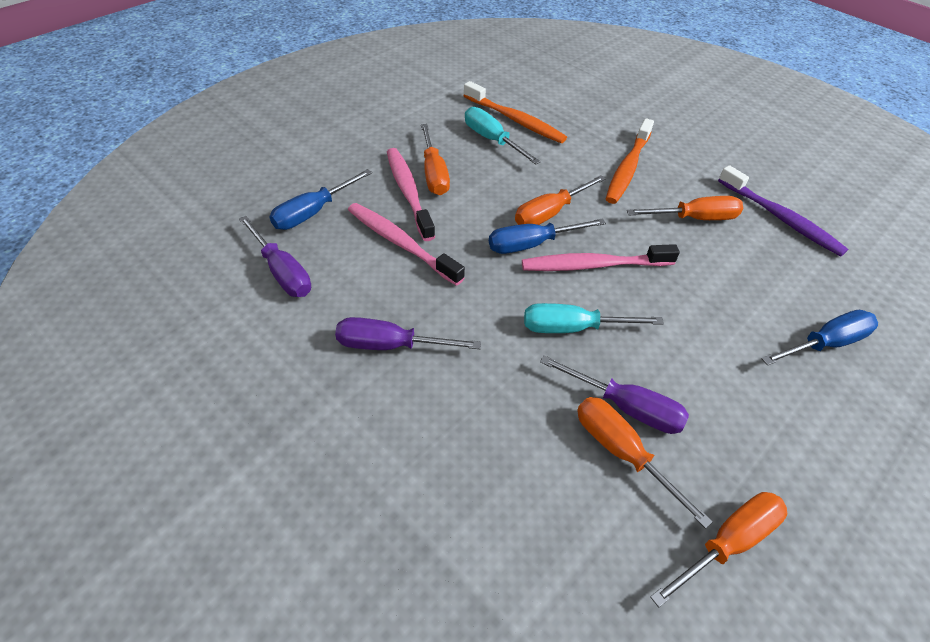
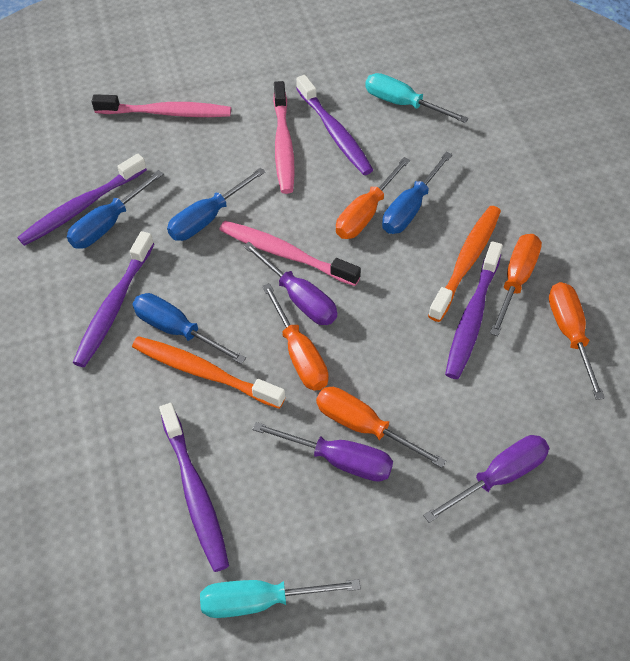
blue screwdriver: 3 -> 4
purple toothbrush: 1 -> 5

